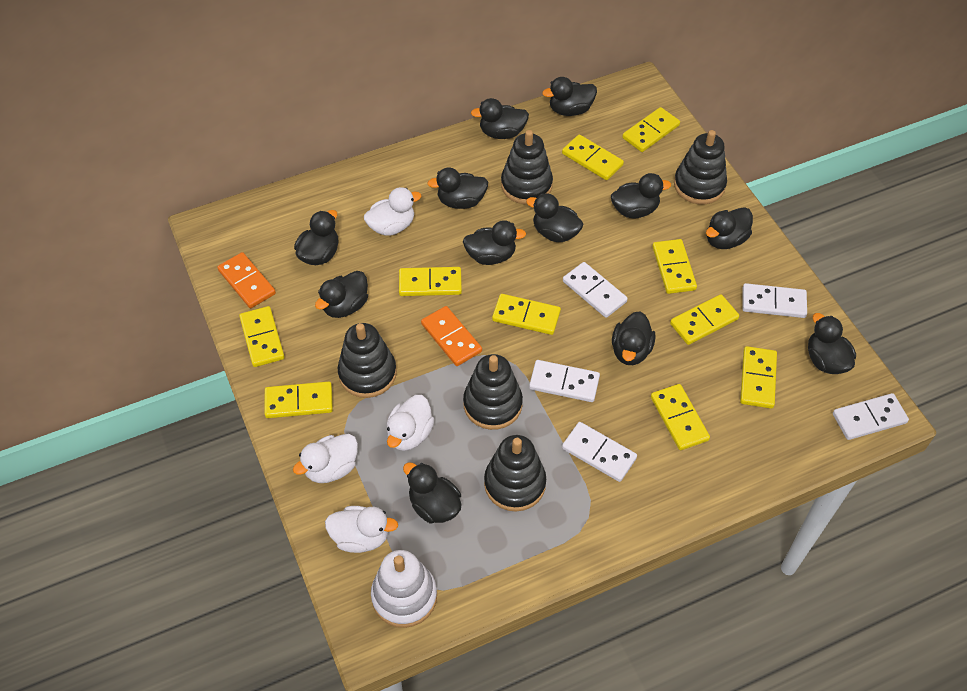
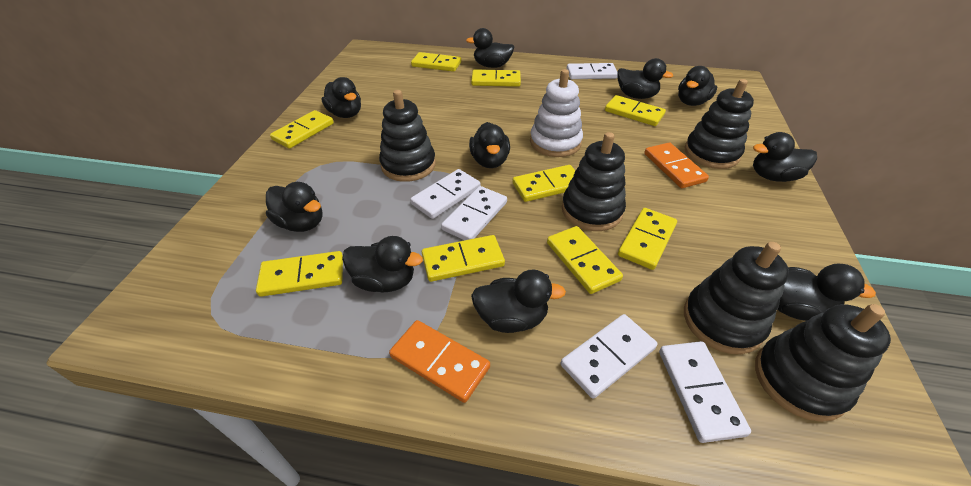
black duck: 12 -> 10
white duck: 4 -> 0
yellow domino: 10 -> 9

